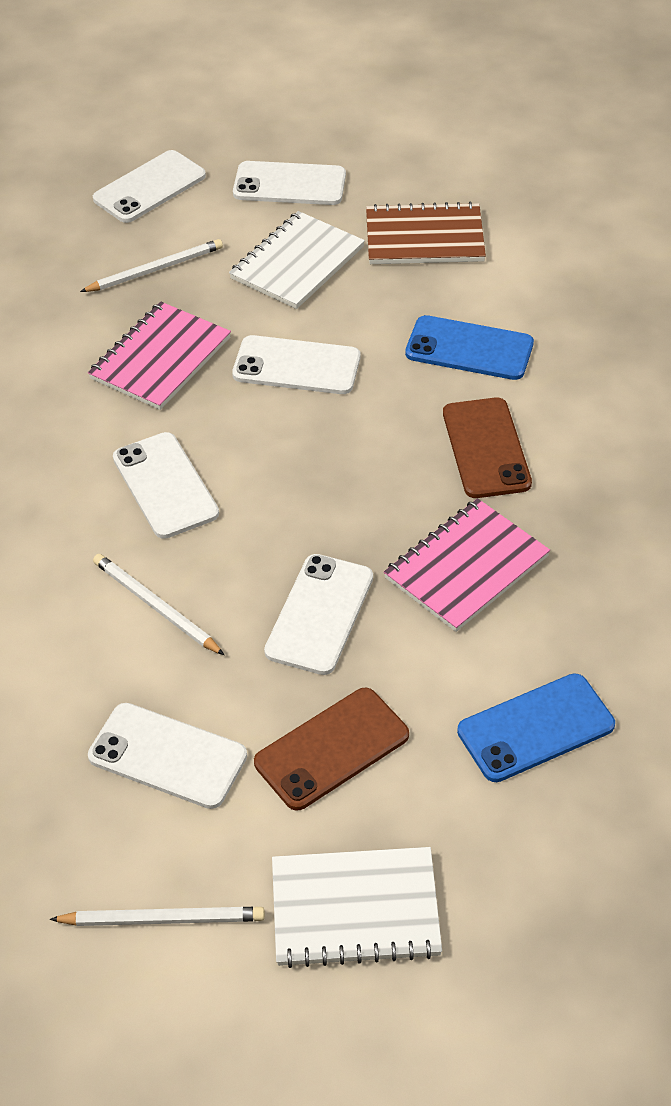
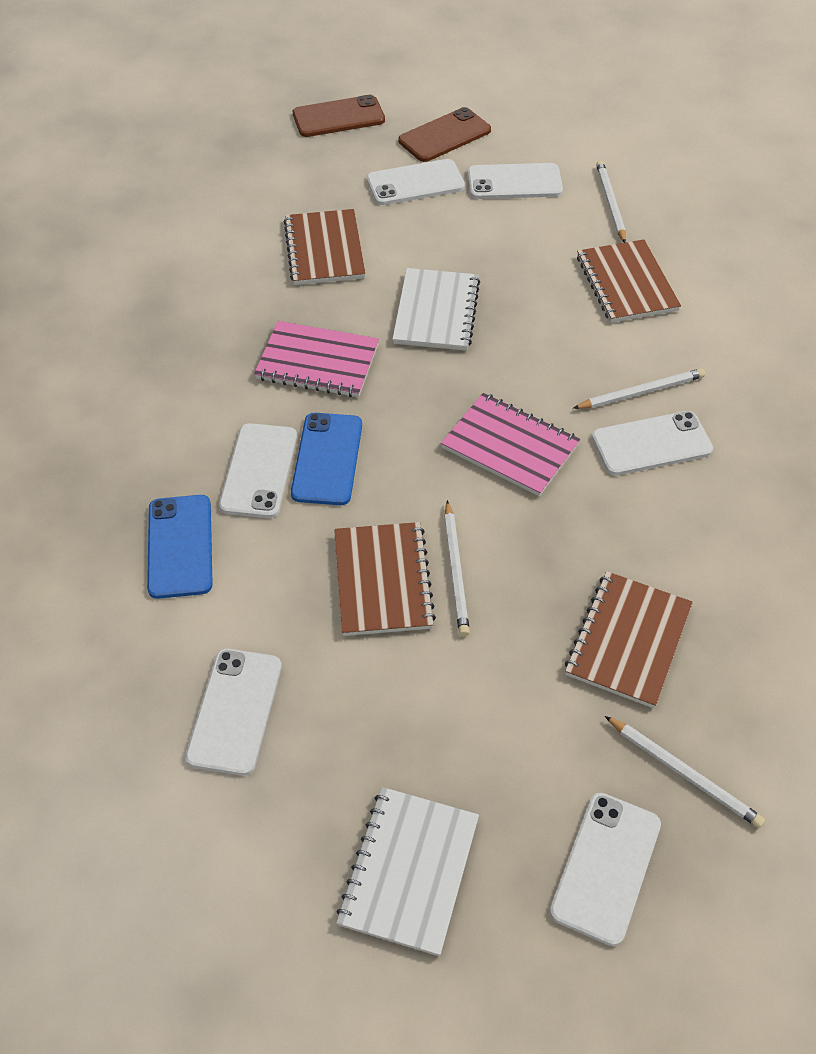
brown notebook: 1 -> 4
white pencil: 3 -> 4

